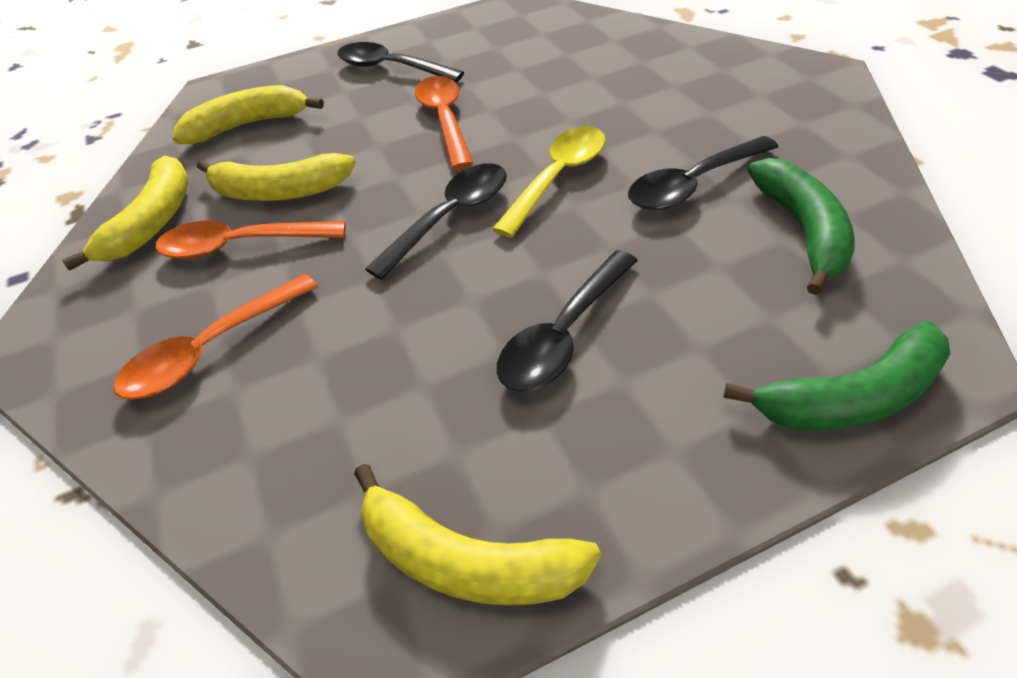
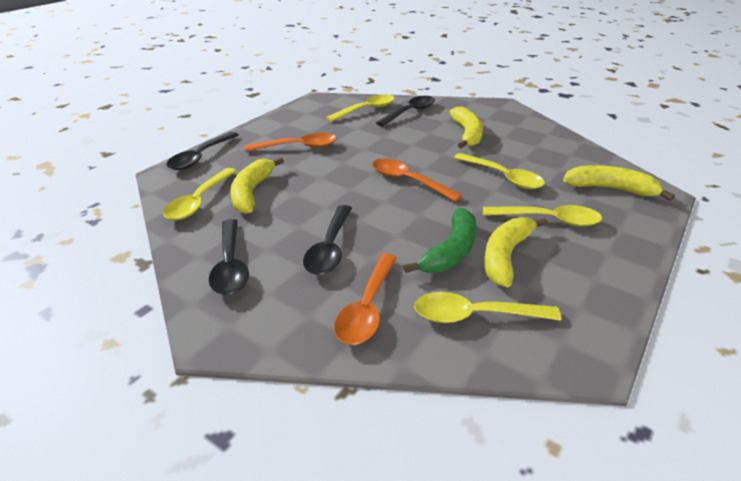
green banana: 2 -> 1
yellow spoon: 1 -> 5

